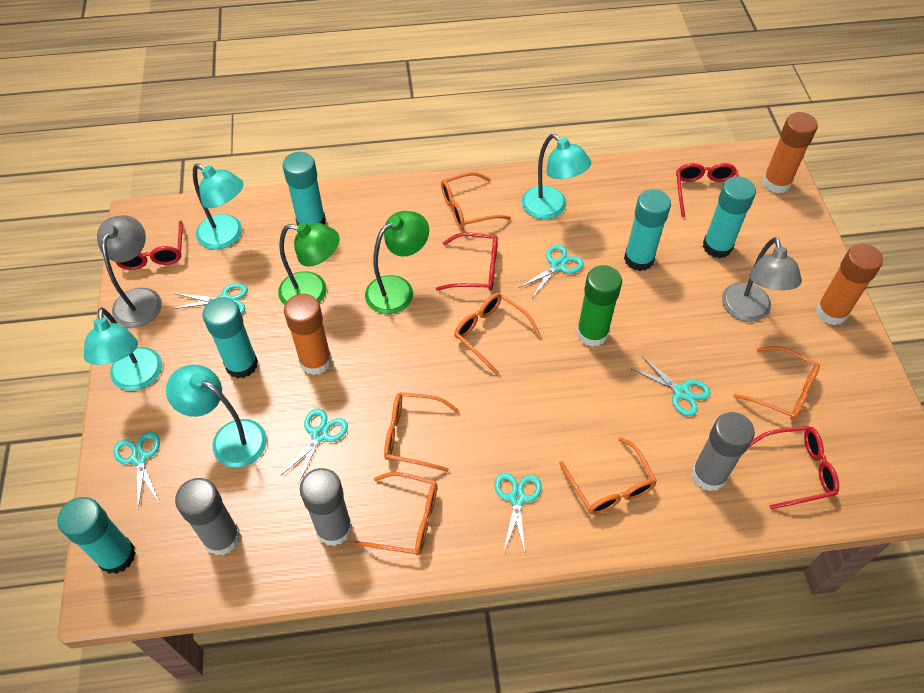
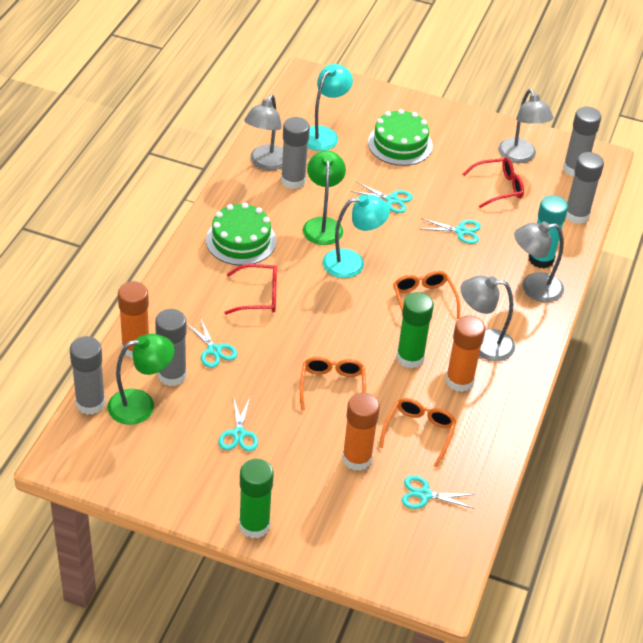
green cake: 0 -> 2
green glue stick: 1 -> 2
grey glue stick: 3 -> 5
grey lamp: 2 -> 4
orange glasses: 6 -> 3
red glasses: 4 -> 2
turquoise glue stick: 5 -> 1
turquoise lamp: 4 -> 2
turquoise scissors: 6 -> 5

